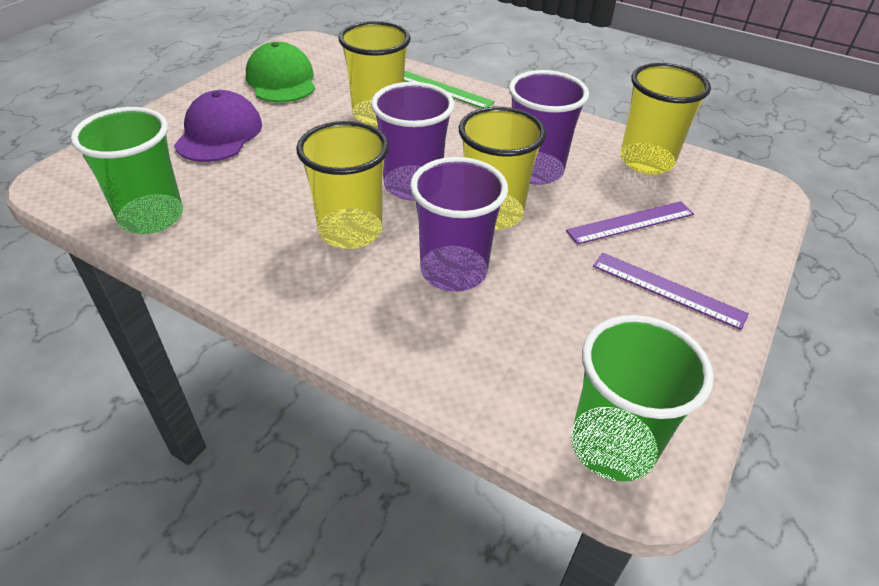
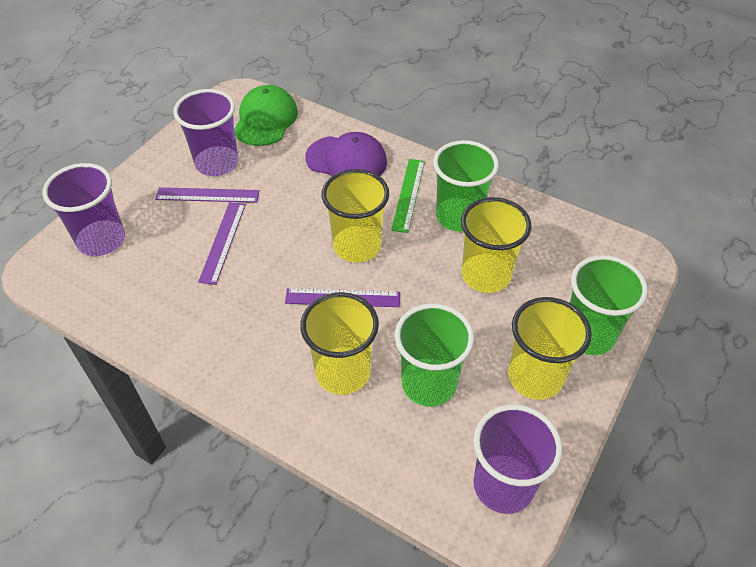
green cup: 2 -> 3
purple ruler: 2 -> 3

